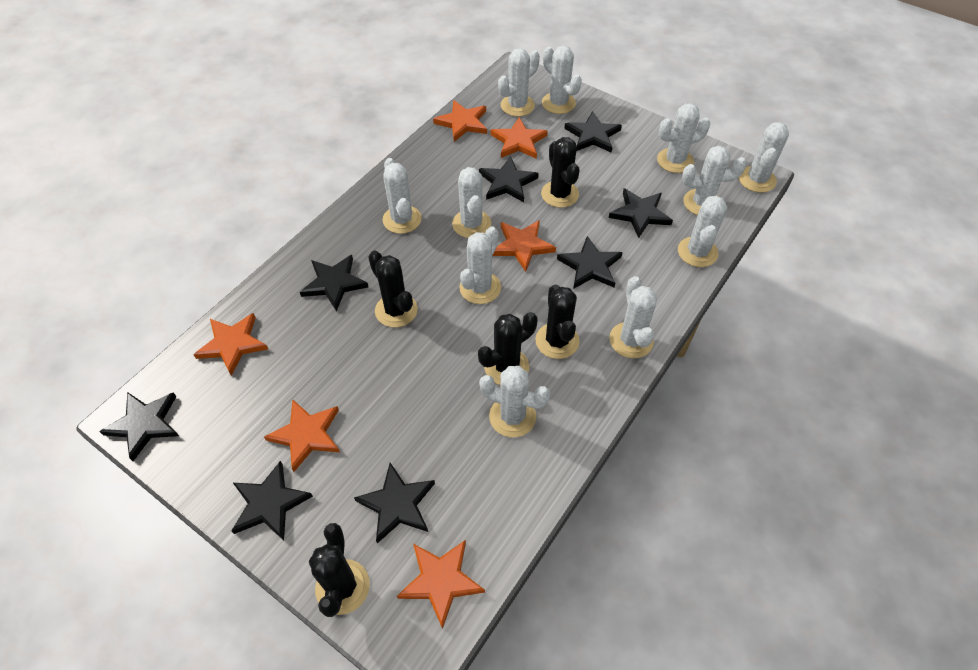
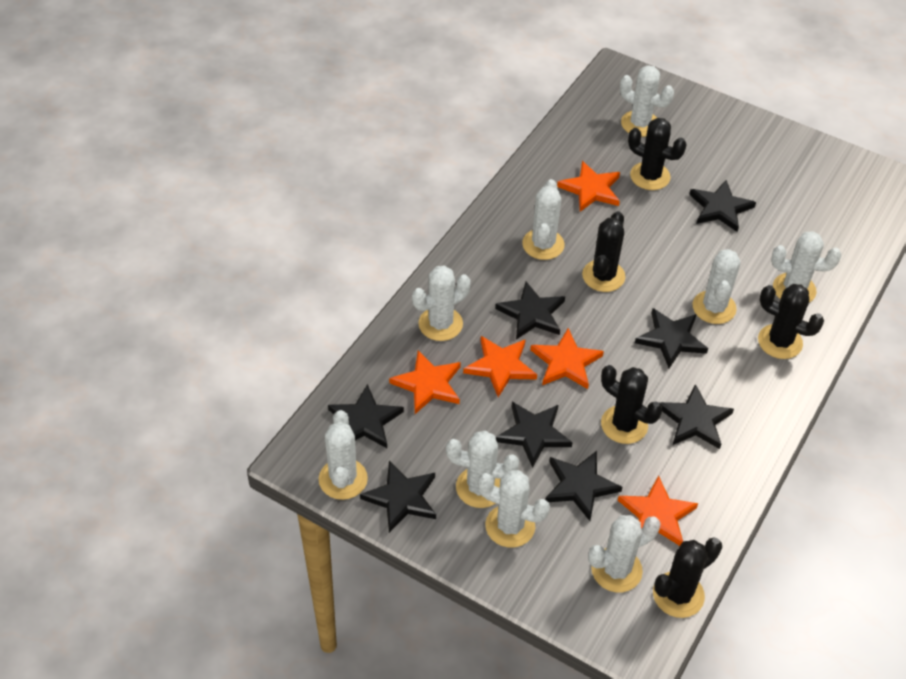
orange star: 6 -> 5
white cactus: 11 -> 9

